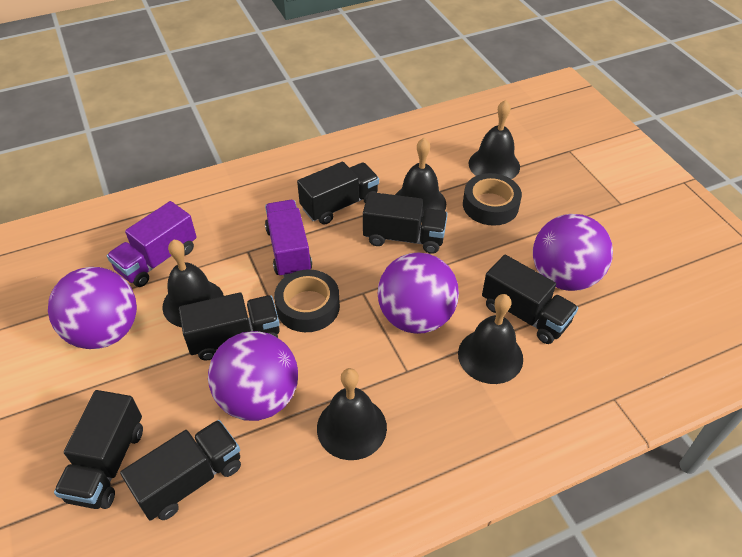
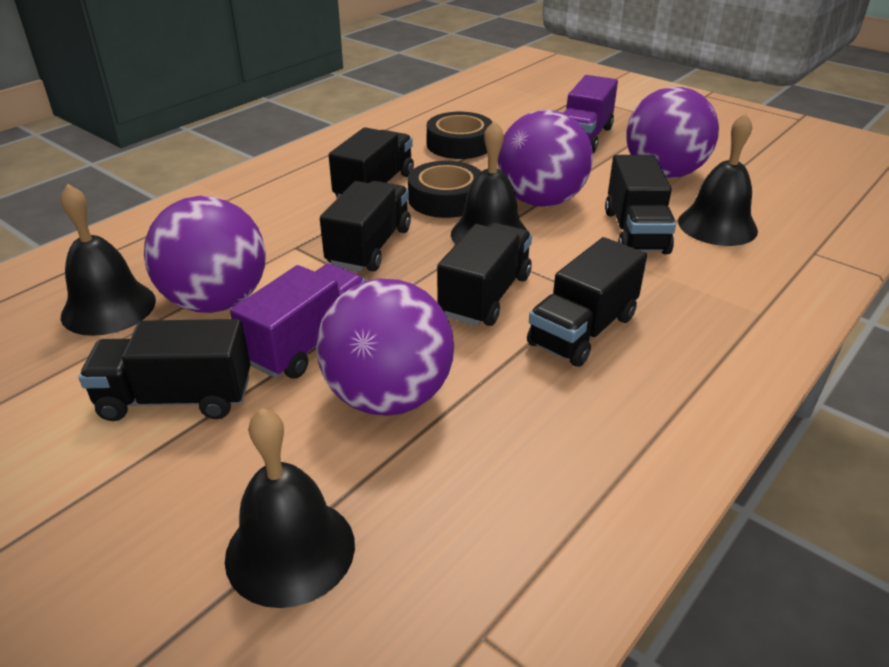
black bell: 5 -> 4

